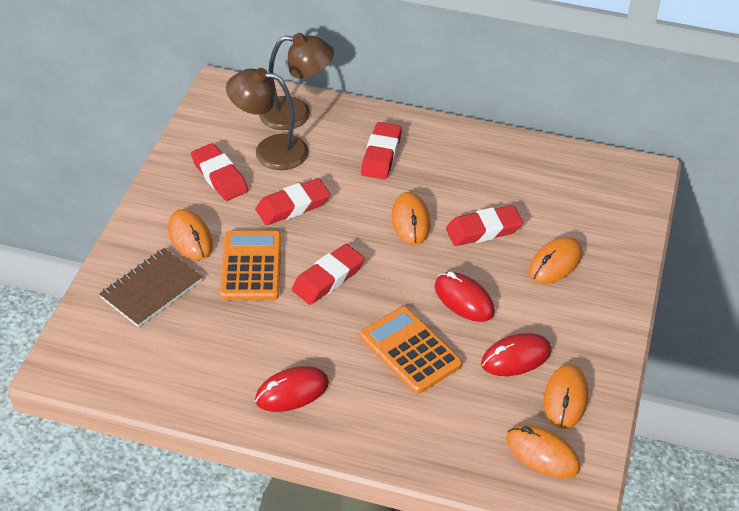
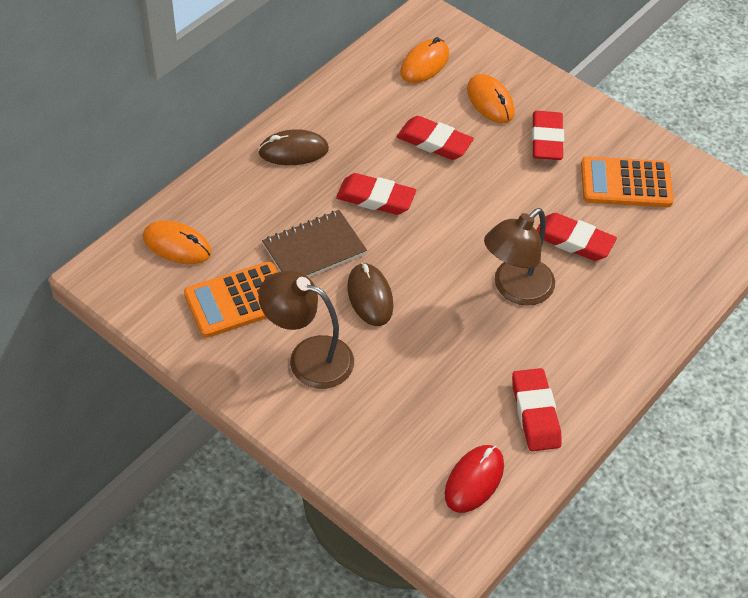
brown mouse: 0 -> 2
orange mouse: 5 -> 3
red mouse: 3 -> 1

